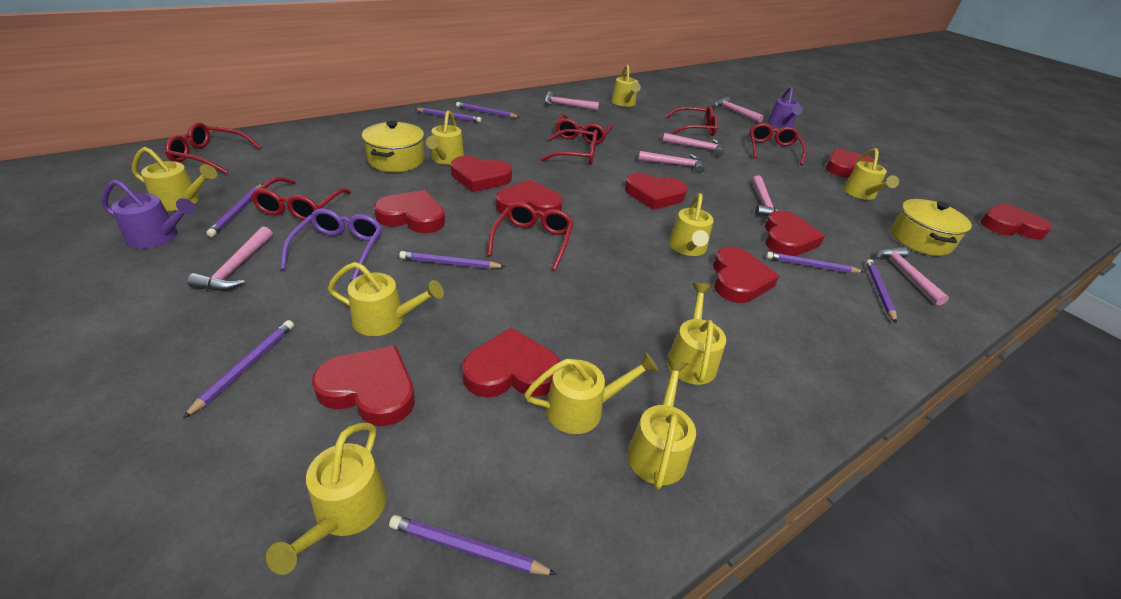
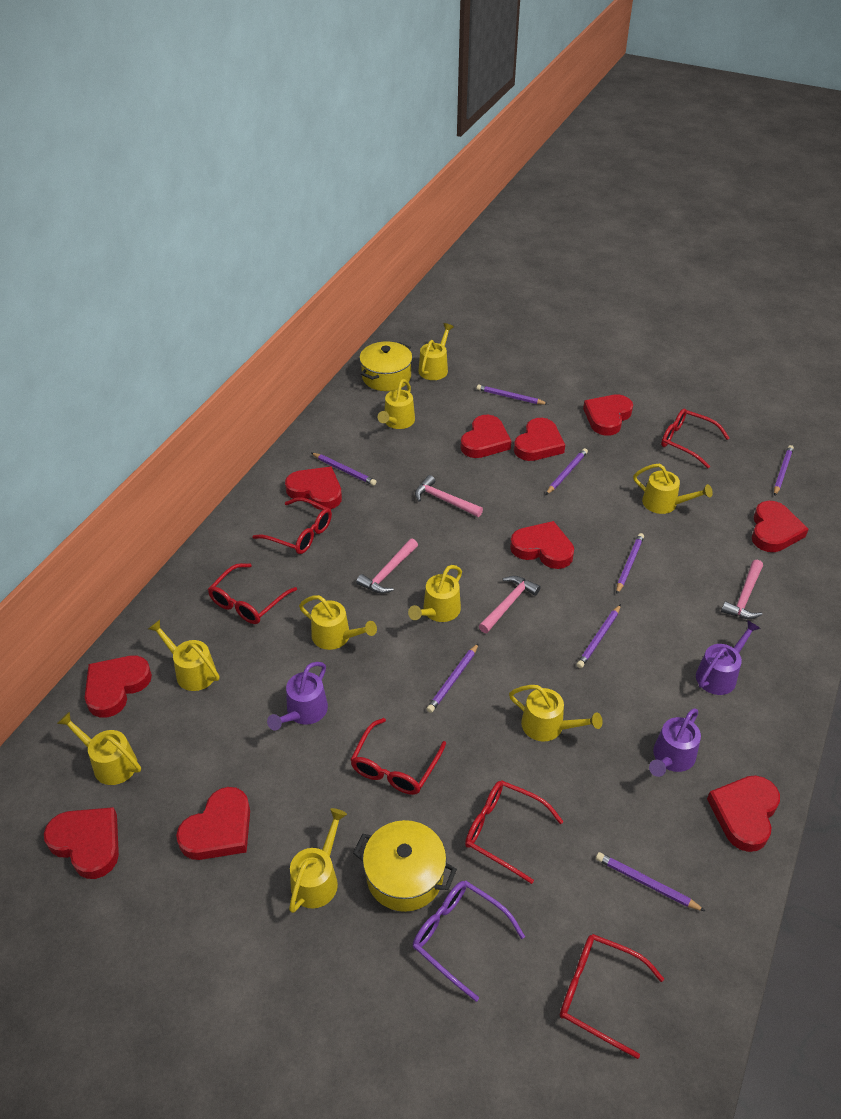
pink hammer: 7 -> 4
purple watering can: 2 -> 3
red glasses: 7 -> 6
yellow watering can: 10 -> 9

